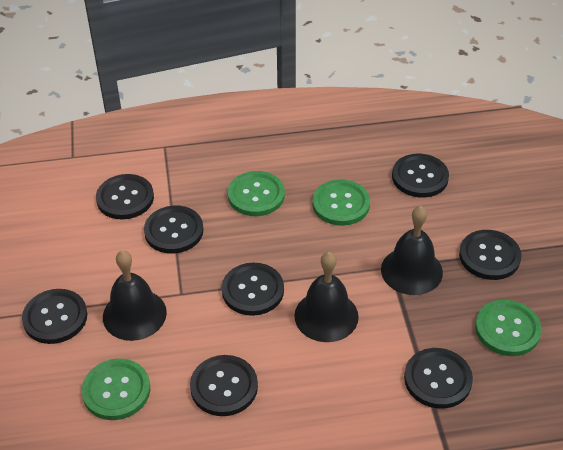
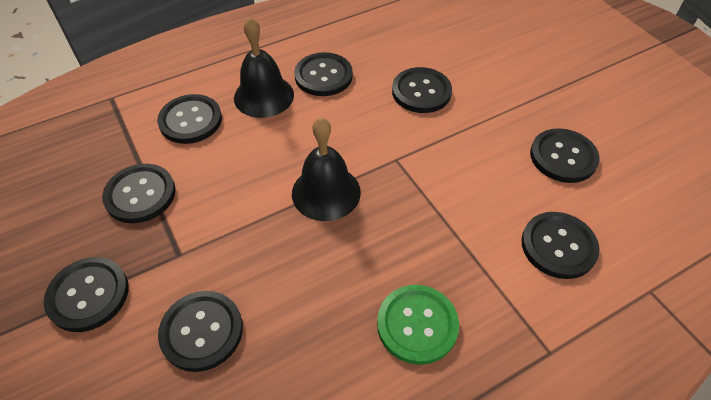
black bell: 3 -> 2
green button: 4 -> 1

